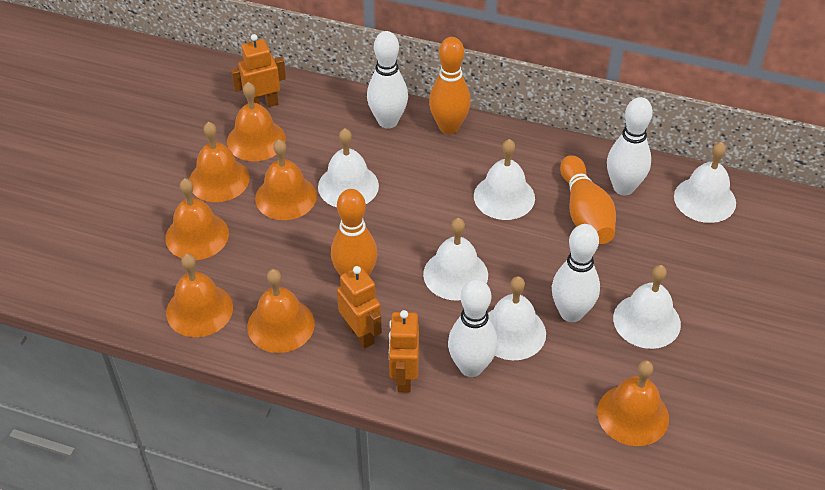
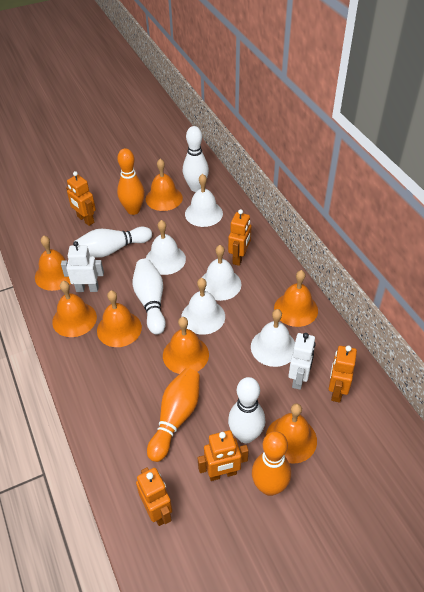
orange robot: 3 -> 5
white bell: 6 -> 5
white robot: 0 -> 2

